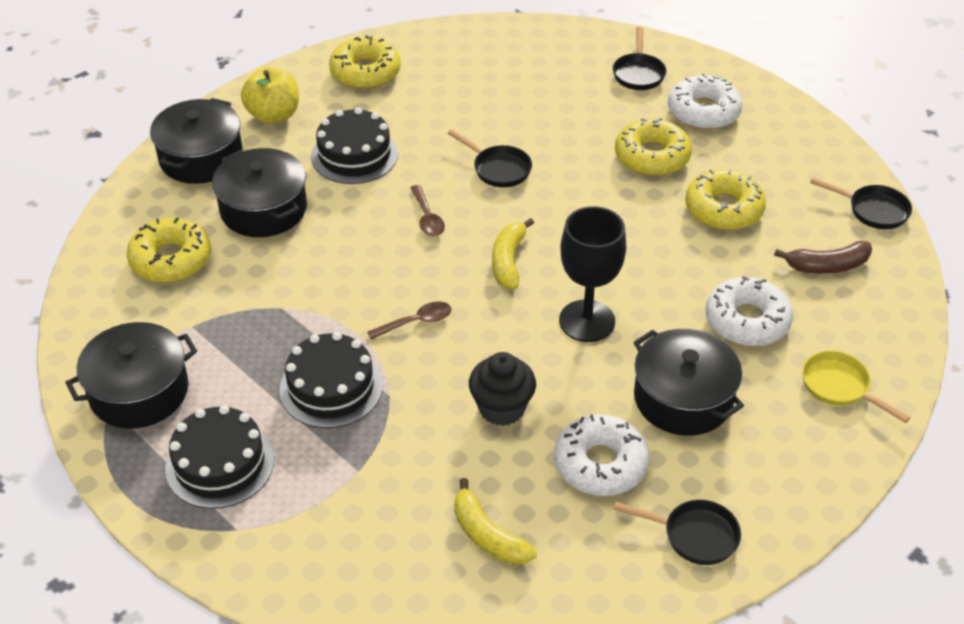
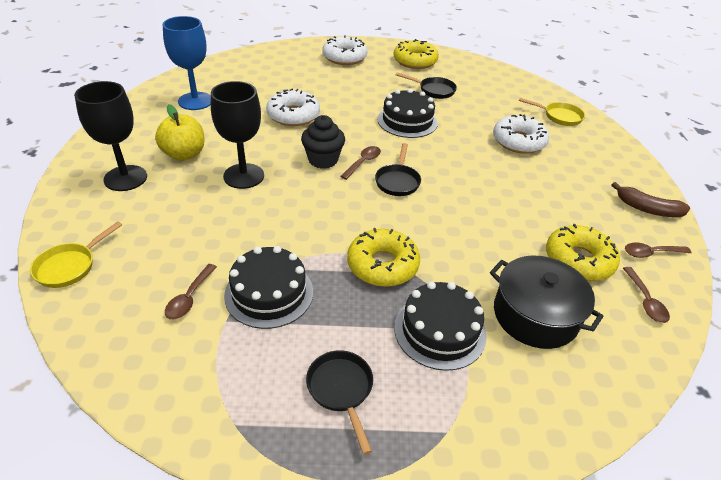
black goblet: 1 -> 2
black pan: 4 -> 3
black pot: 4 -> 1
blue goblet: 0 -> 1
brown spoon: 2 -> 4
yellow banana: 2 -> 0
yellow donut: 4 -> 3
yellow pan: 1 -> 2

